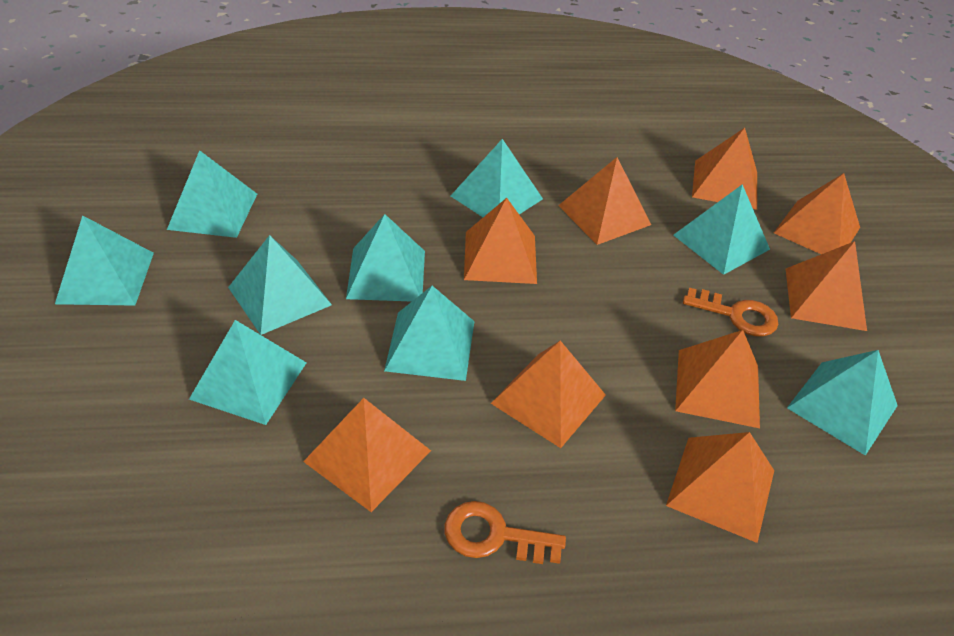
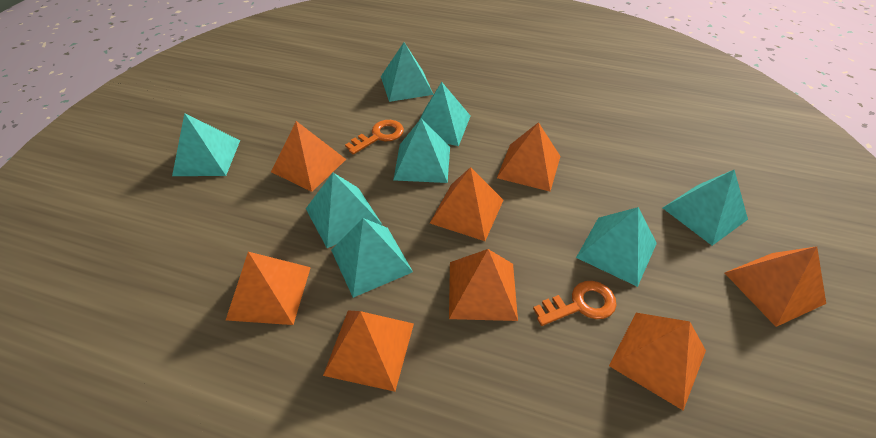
orange pyramid: 9 -> 8
turquoise pyramid: 9 -> 8

